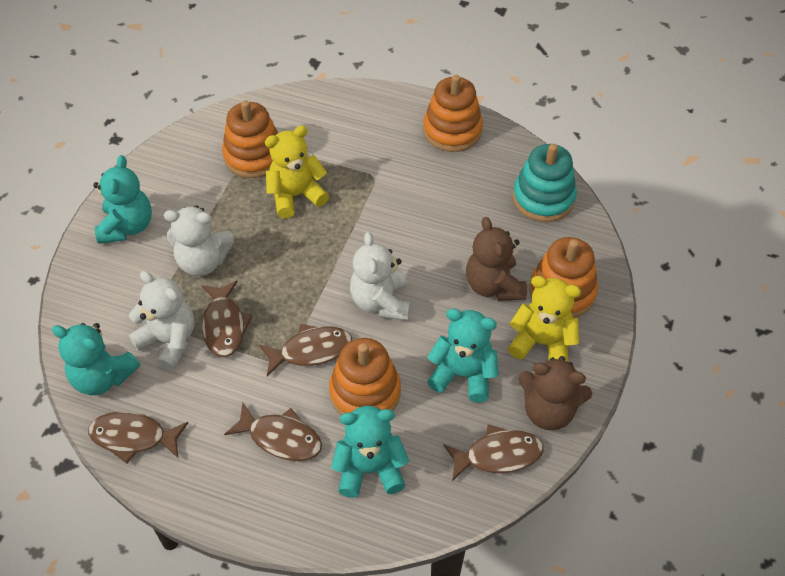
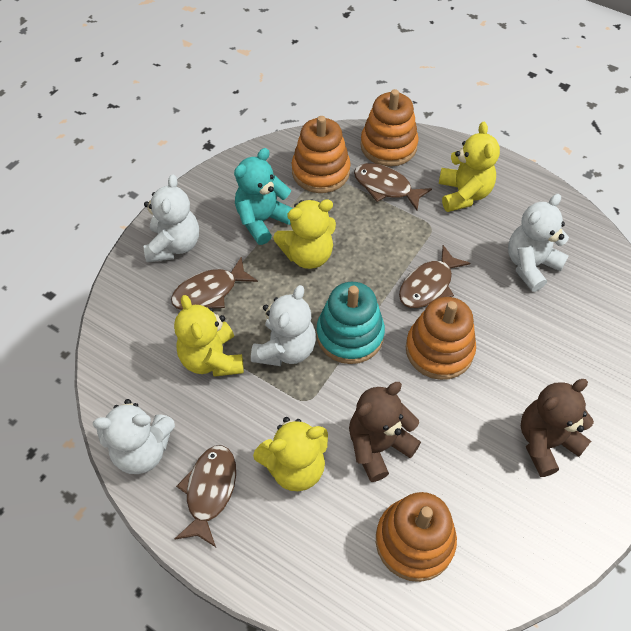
brown fish: 5 -> 4
turquoise teddy bear: 4 -> 1
white teddy bear: 3 -> 4
yellow teddy bear: 2 -> 4

